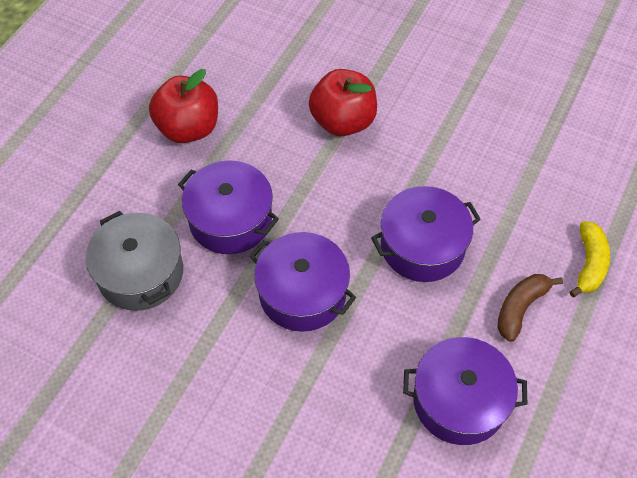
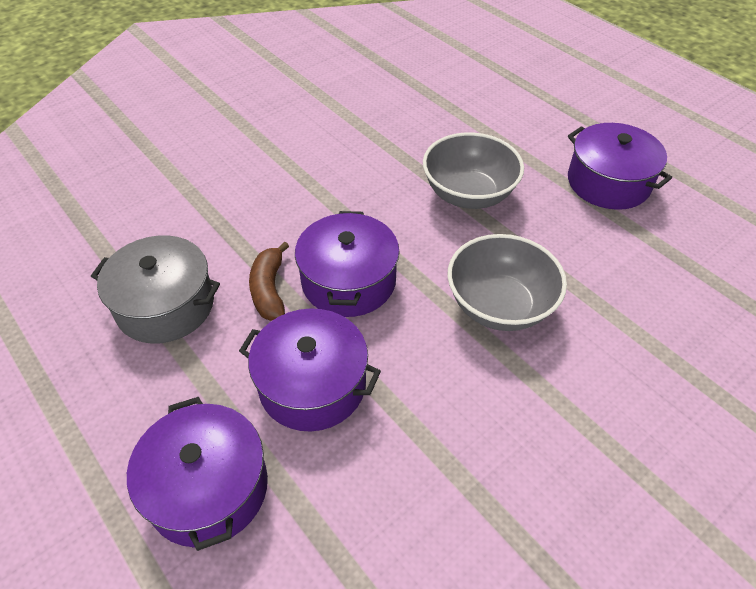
grey bowl: 0 -> 2
red apple: 2 -> 0
yellow banana: 1 -> 0

